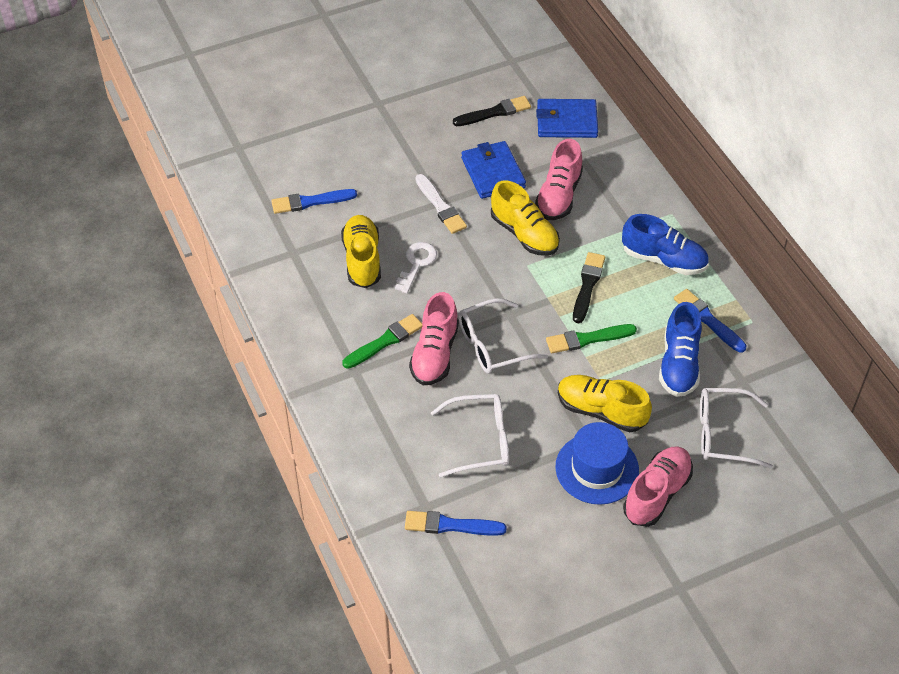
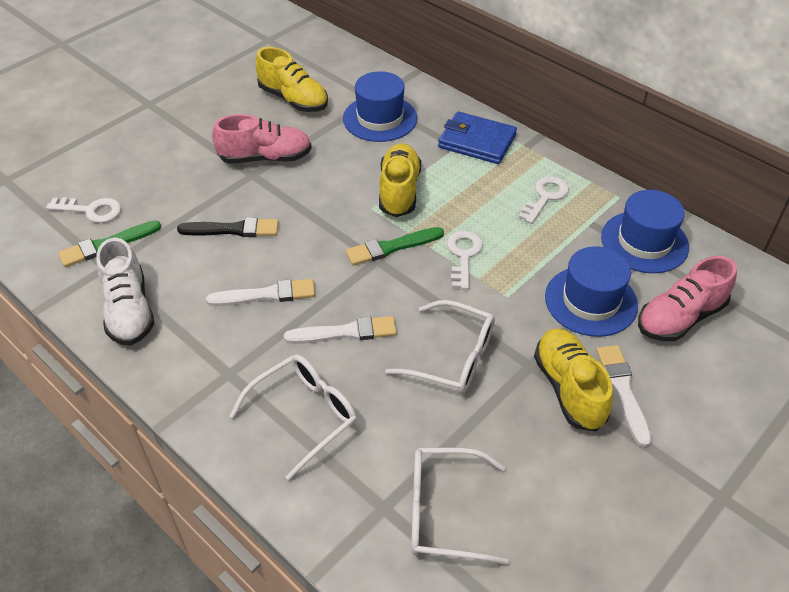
black brush: 2 -> 1
blue brush: 3 -> 0
blue hat: 1 -> 3
blue shoe: 2 -> 0
blue wallet: 2 -> 1
pink shoe: 3 -> 2
white brush: 1 -> 3
white key: 1 -> 3
white shoe: 0 -> 1

